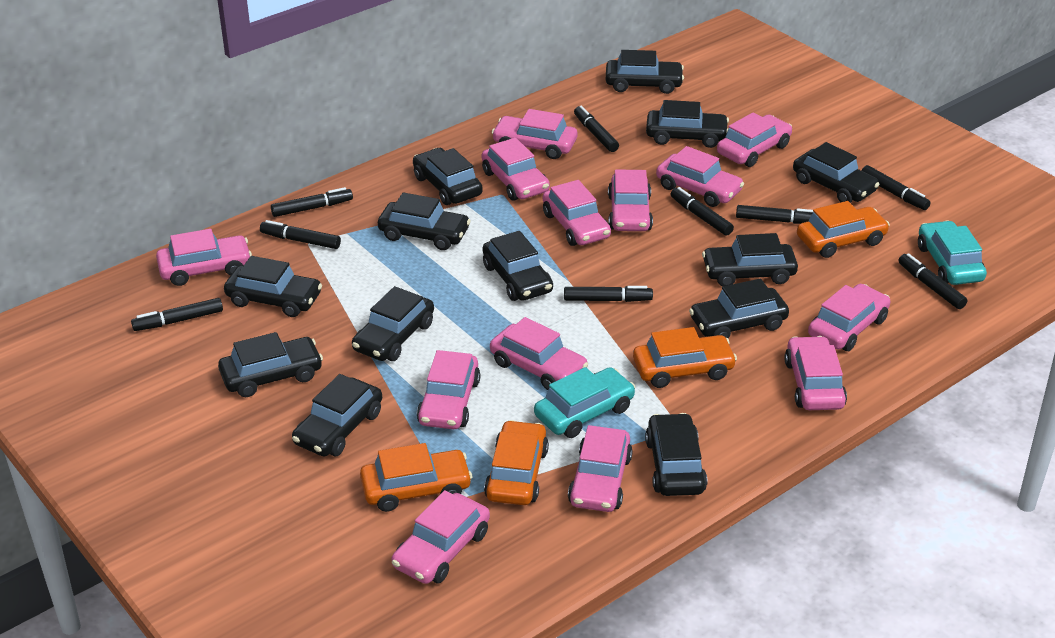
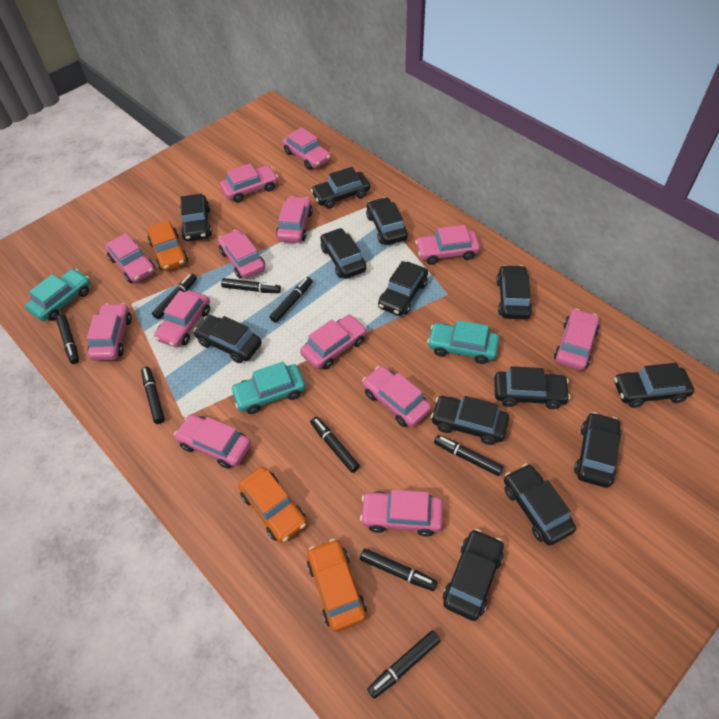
orange car: 4 -> 3
turquoise car: 2 -> 3

